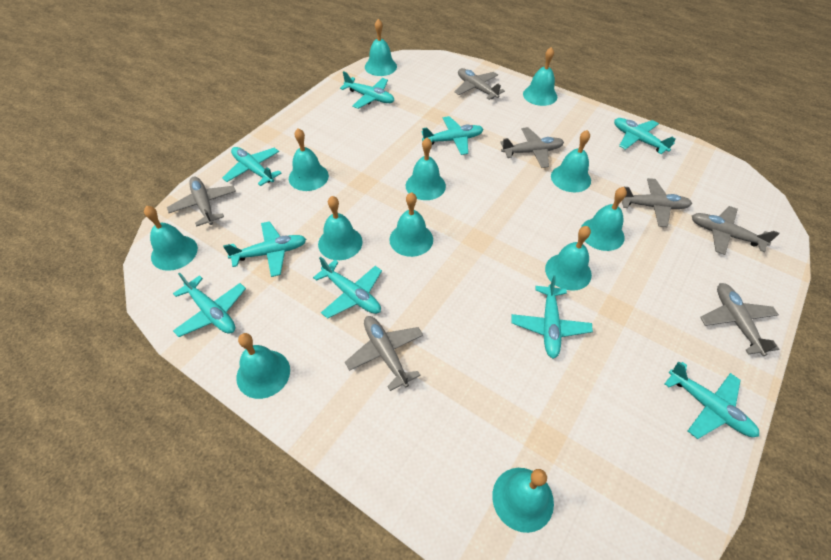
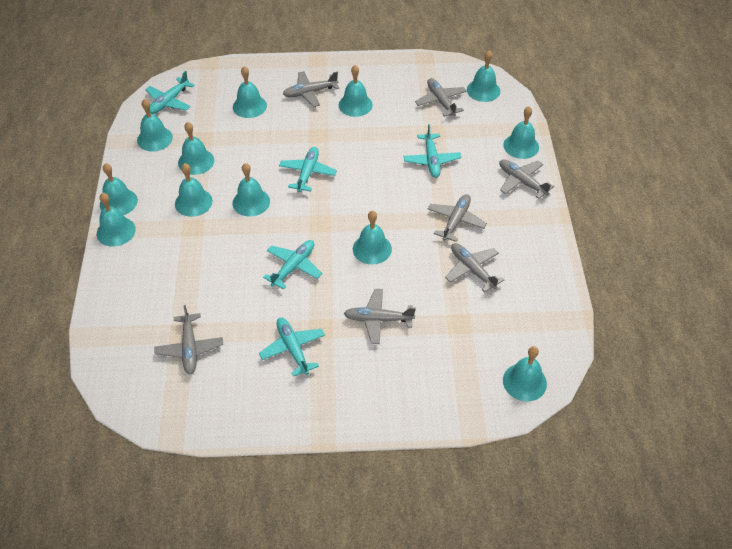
turquoise plane: 9 -> 5

